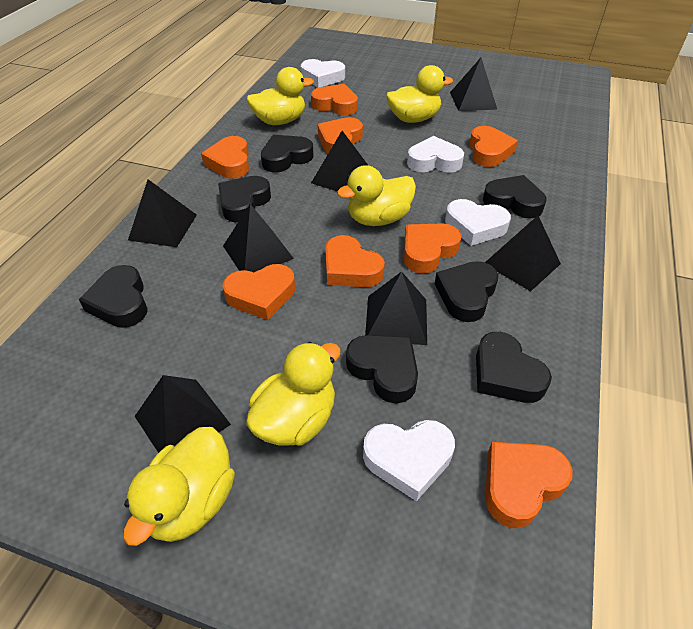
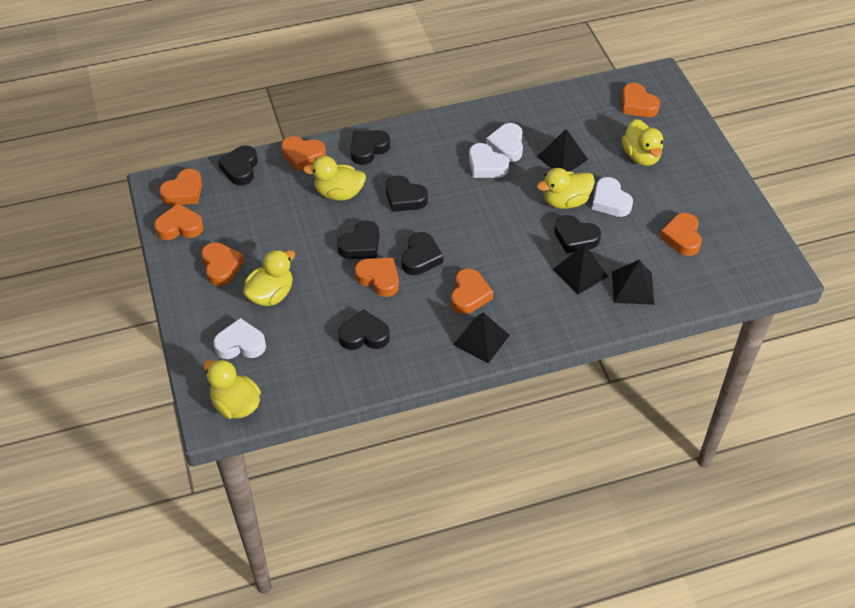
black pyramid: 7 -> 4

